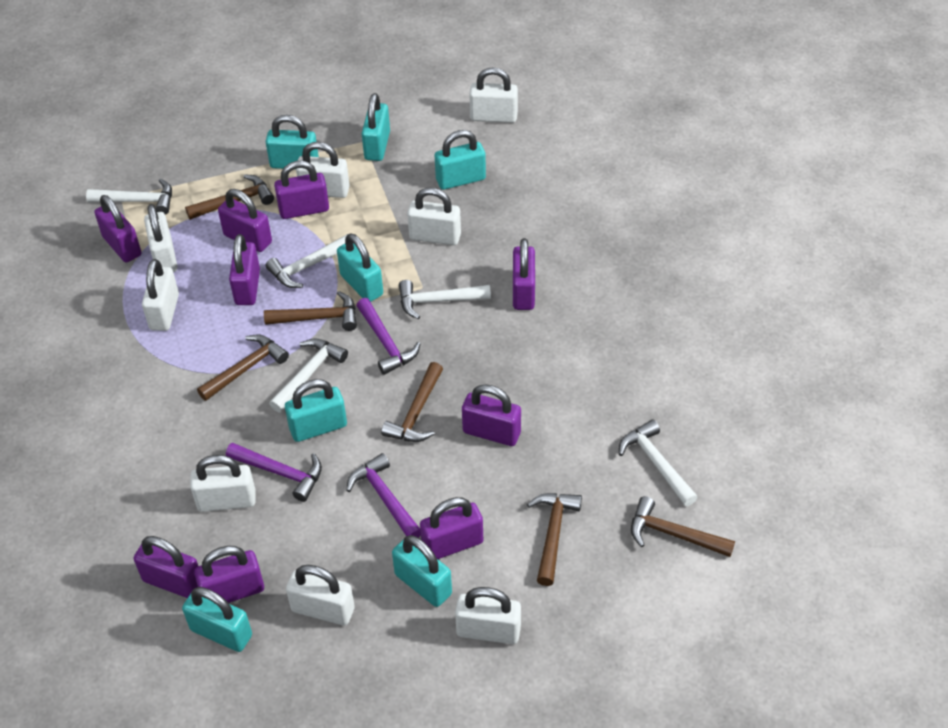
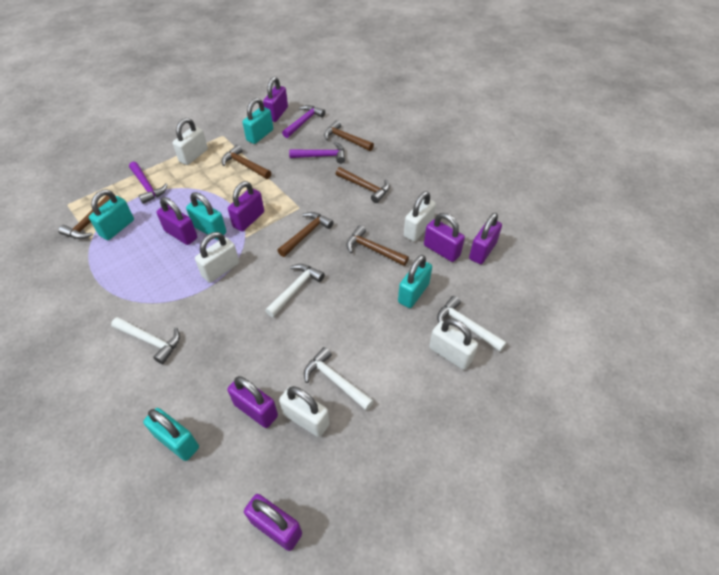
purple padlock: 9 -> 7
turquoise padlock: 7 -> 5
white hammer: 5 -> 4
white padlock: 8 -> 5

